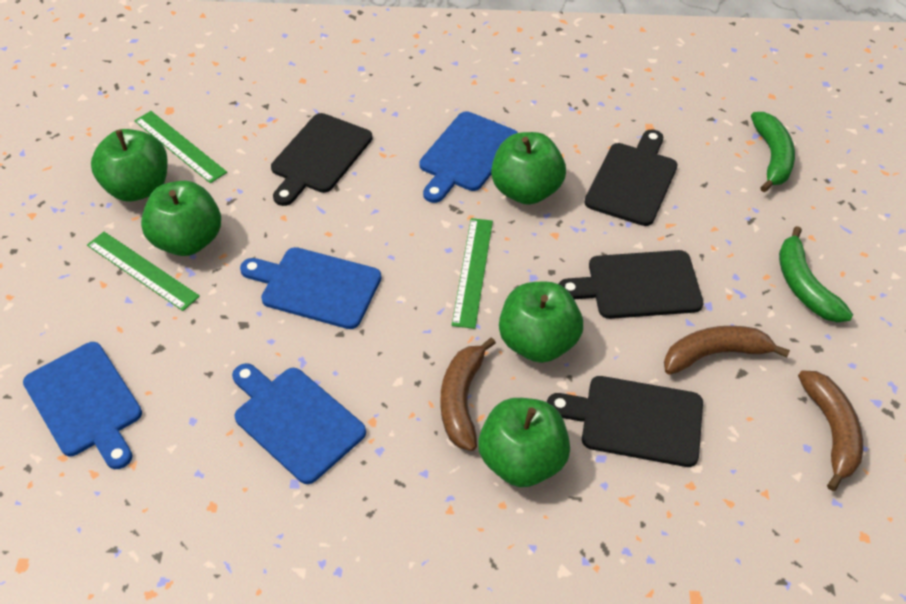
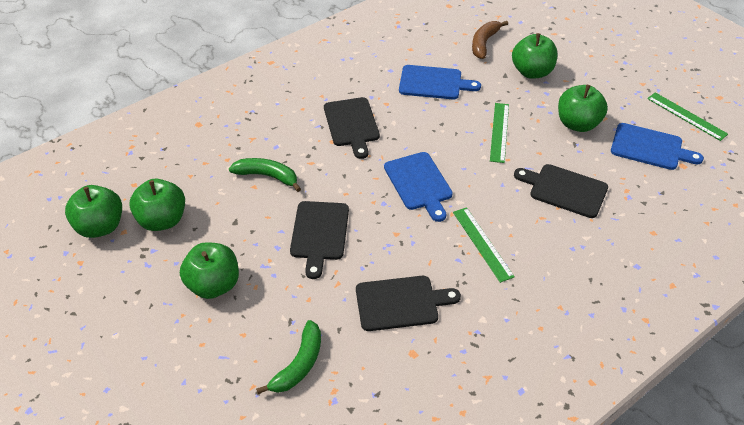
blue cutting board: 4 -> 3
brown banana: 3 -> 1

